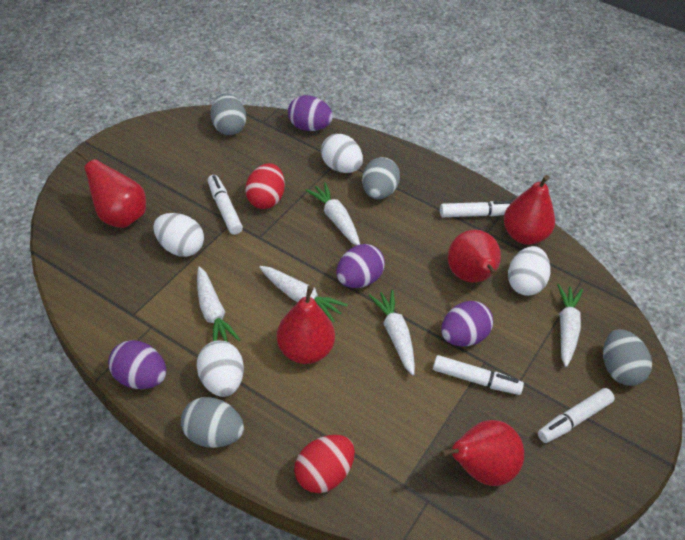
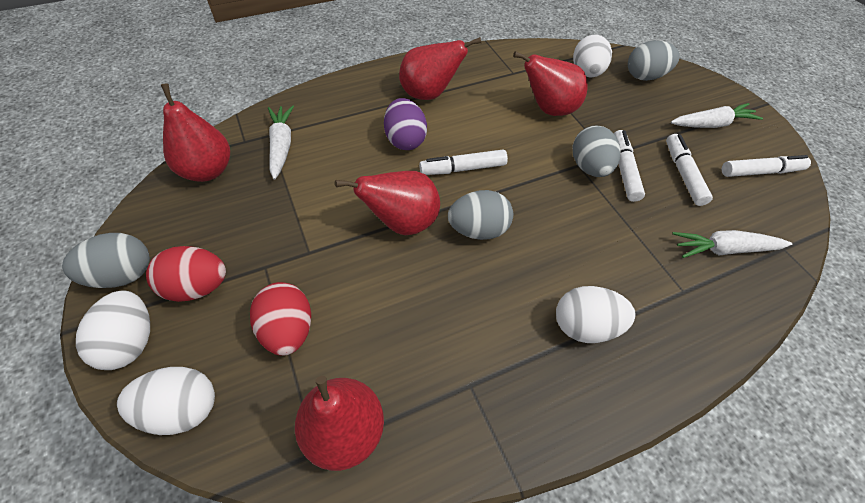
purple egg: 4 -> 1
white carrot: 5 -> 3

